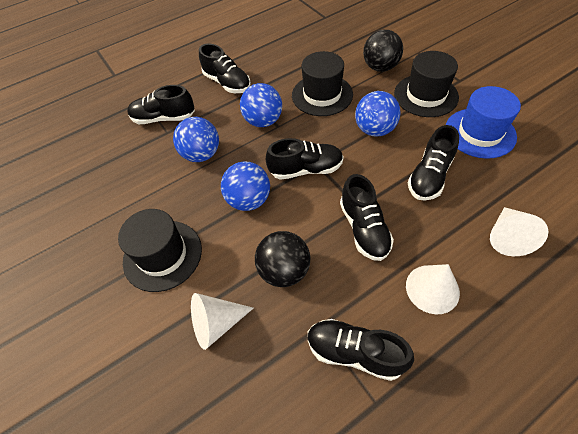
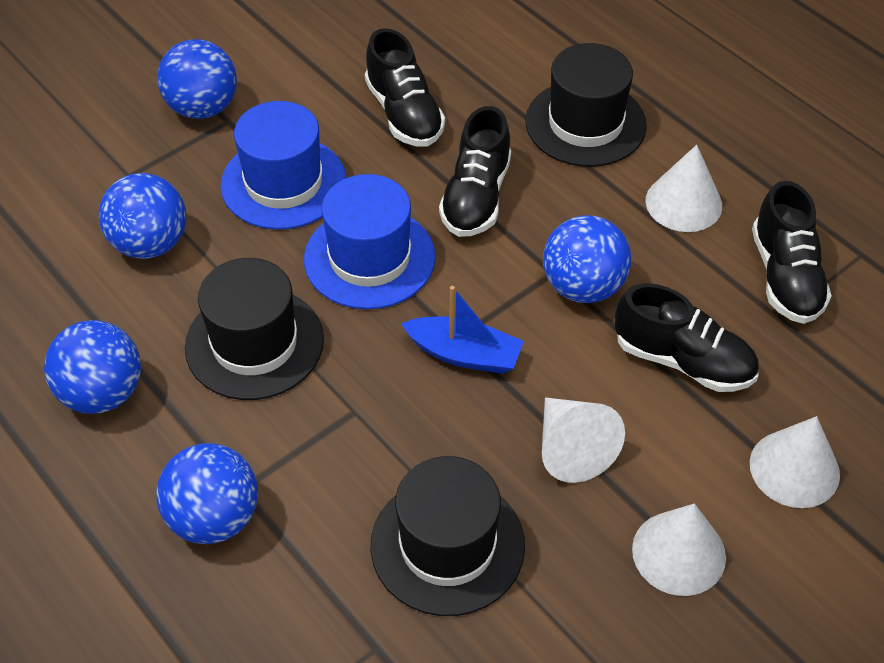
black ball: 2 -> 0
black shoe: 6 -> 4
blue ball: 4 -> 5
blue boat: 0 -> 1
blue hat: 1 -> 2
white cone: 3 -> 4

